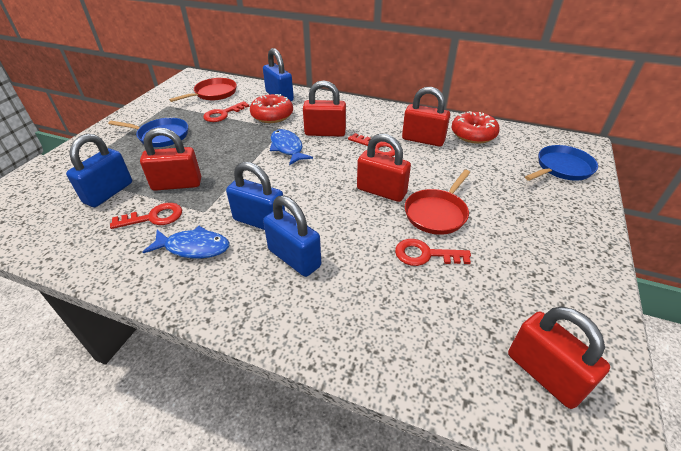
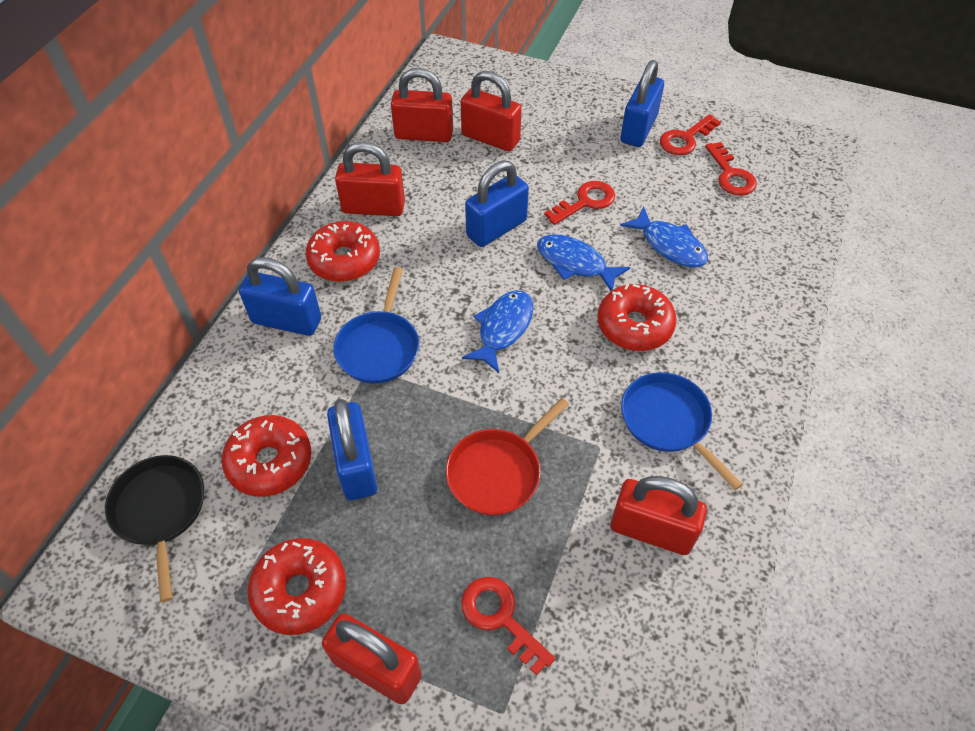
black pan: 0 -> 1
blue fish: 2 -> 3
red donut: 2 -> 4
red pan: 2 -> 1

